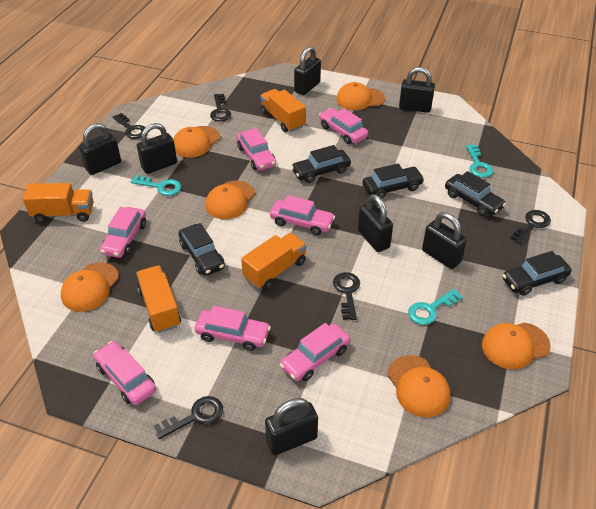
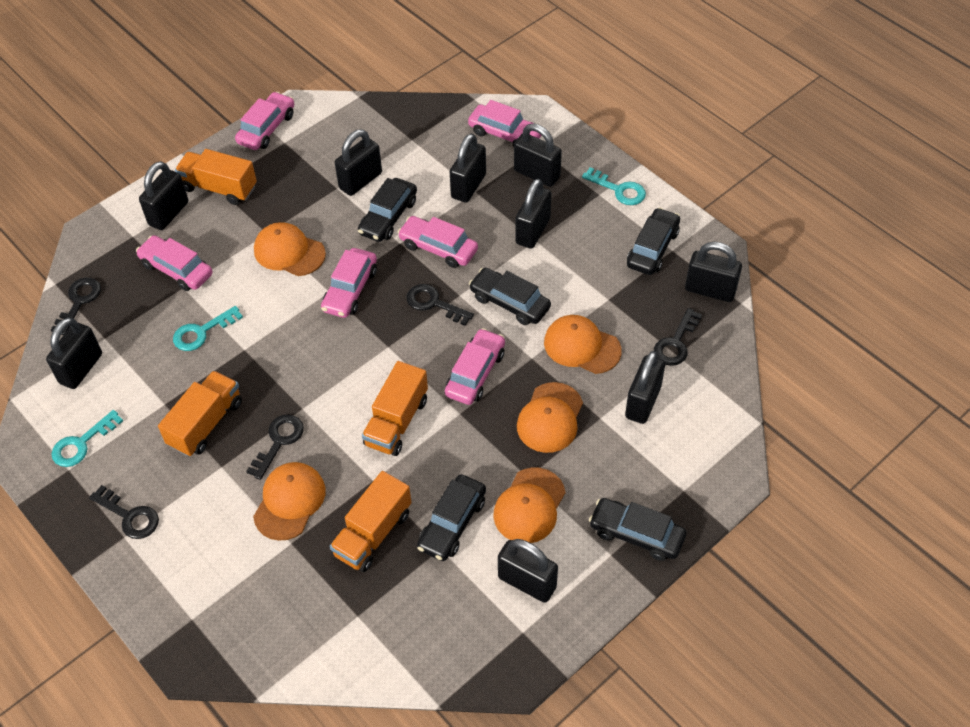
black padlock: 7 -> 9
orange cap: 6 -> 5
pink car: 7 -> 6

